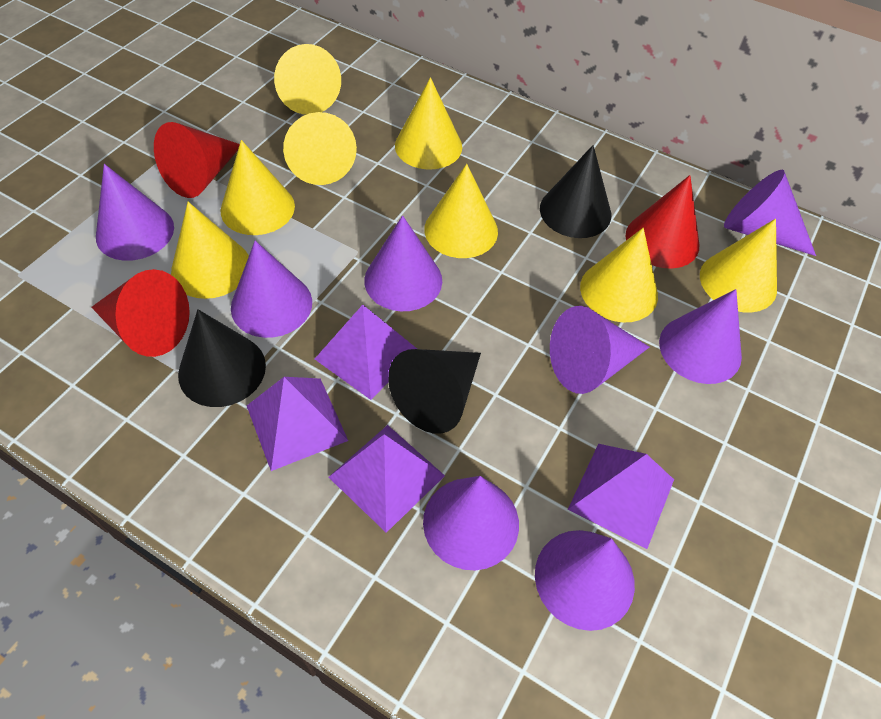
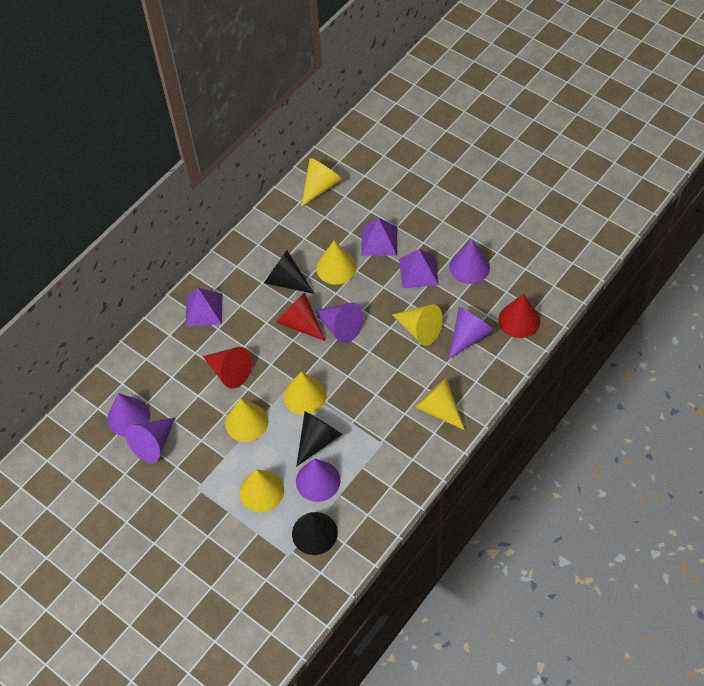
purple cone: 8 -> 6
purple pyramid: 4 -> 3
yellow cone: 8 -> 7

